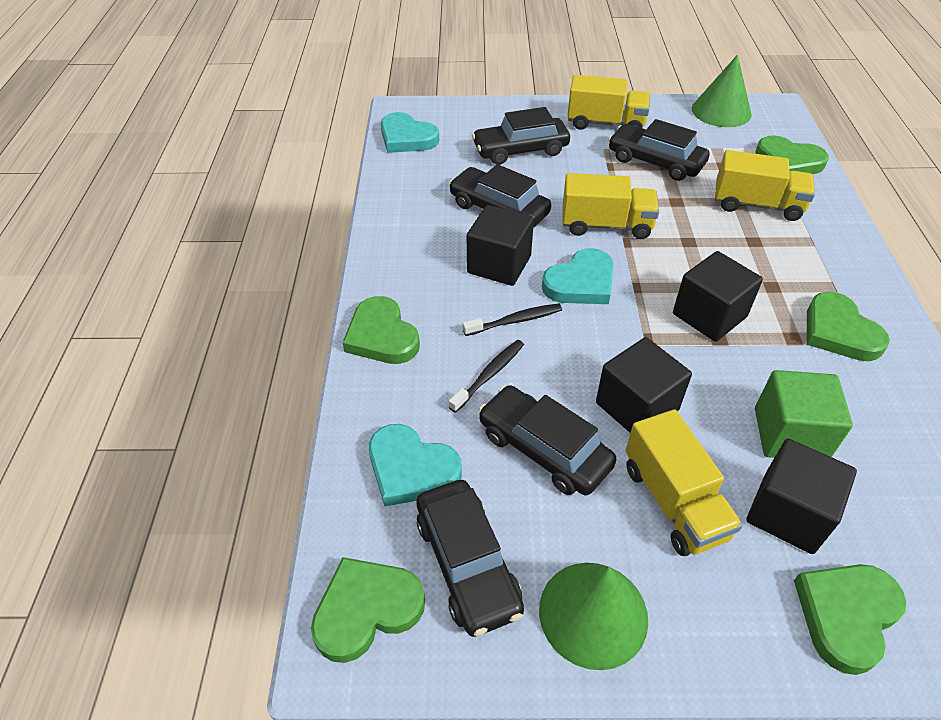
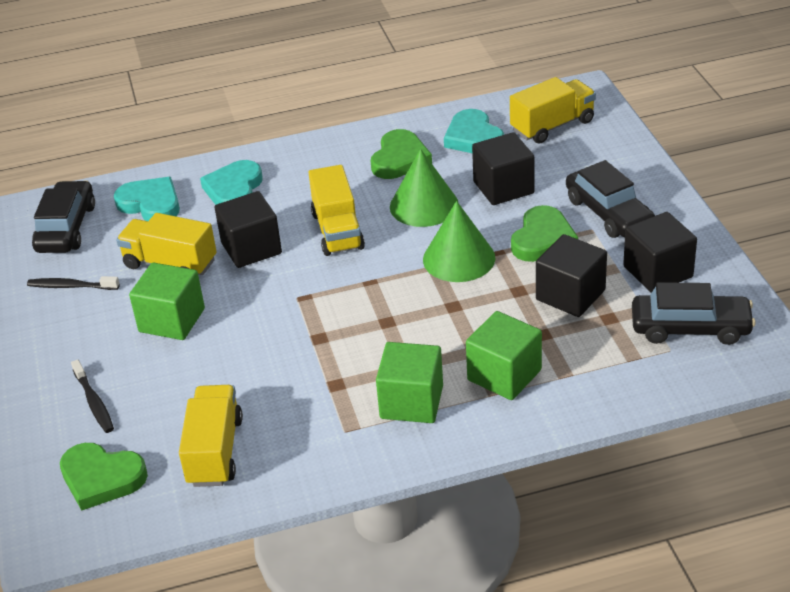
black car: 5 -> 3
green cube: 1 -> 3
green heart: 5 -> 3

